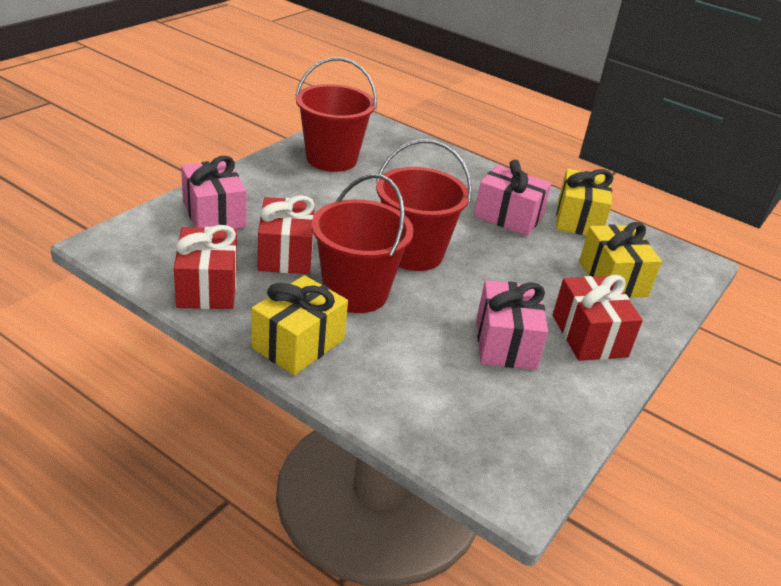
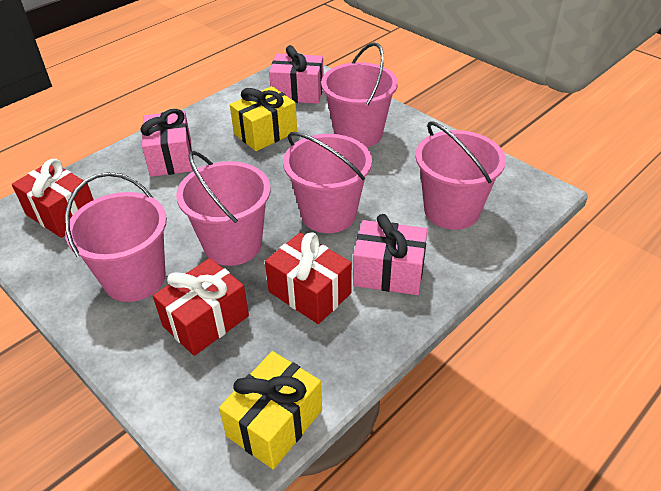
pink bucket: 0 -> 5
red bucket: 3 -> 0
yellow gift: 3 -> 2

